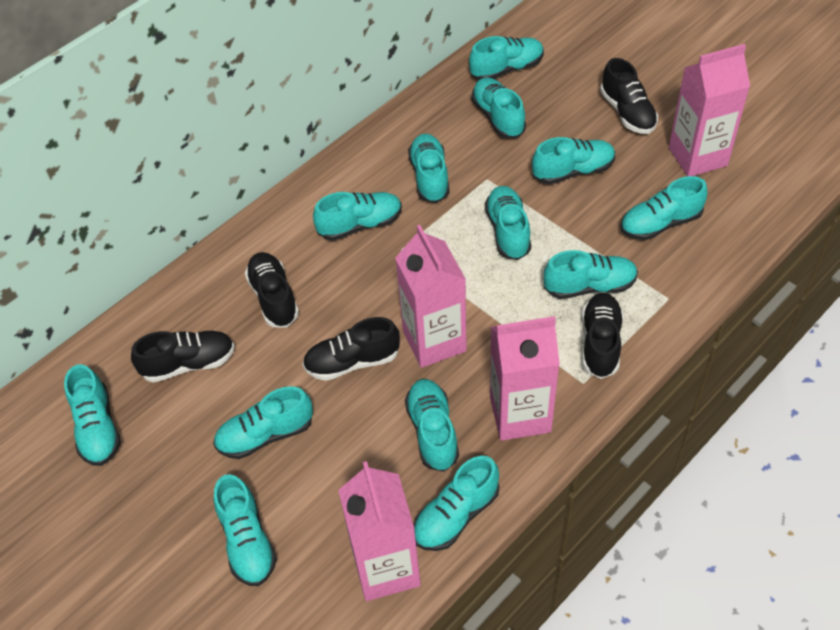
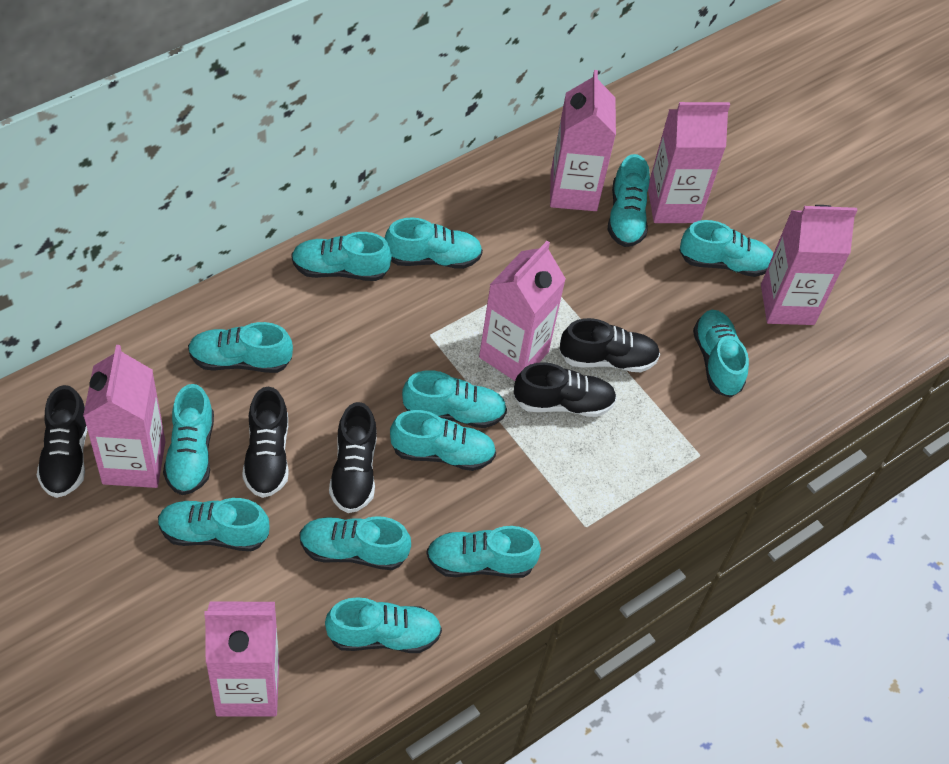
pink carton: 4 -> 6

